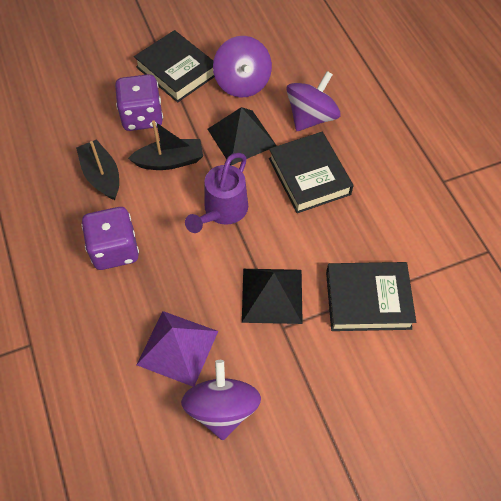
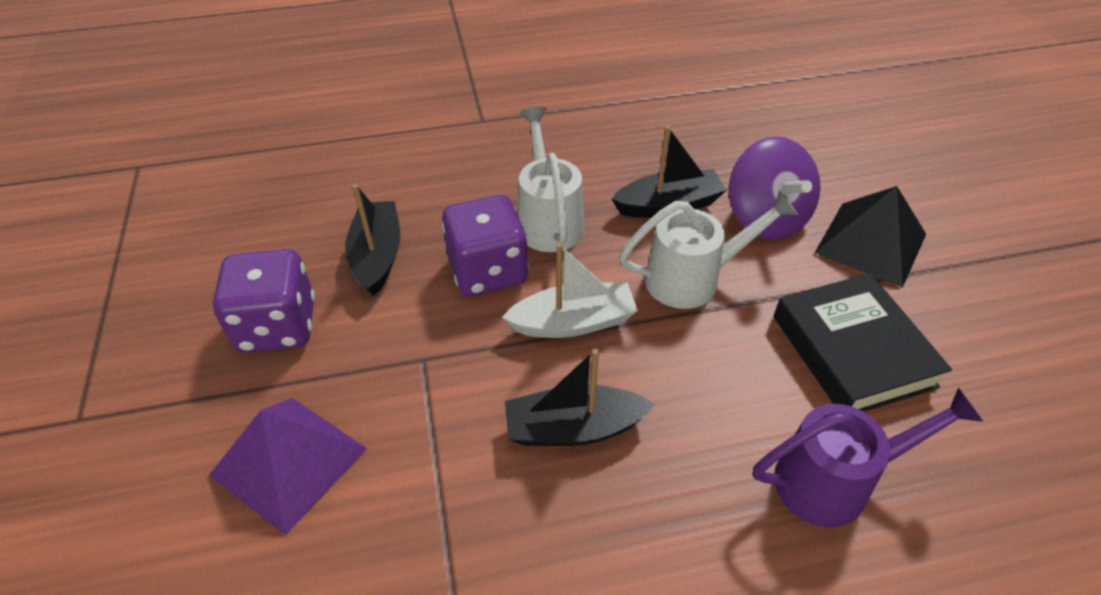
black boat: 2 -> 3
black book: 3 -> 1
black pyramid: 2 -> 1
purple spinning top: 3 -> 1
white boat: 0 -> 1
white watering can: 0 -> 2

